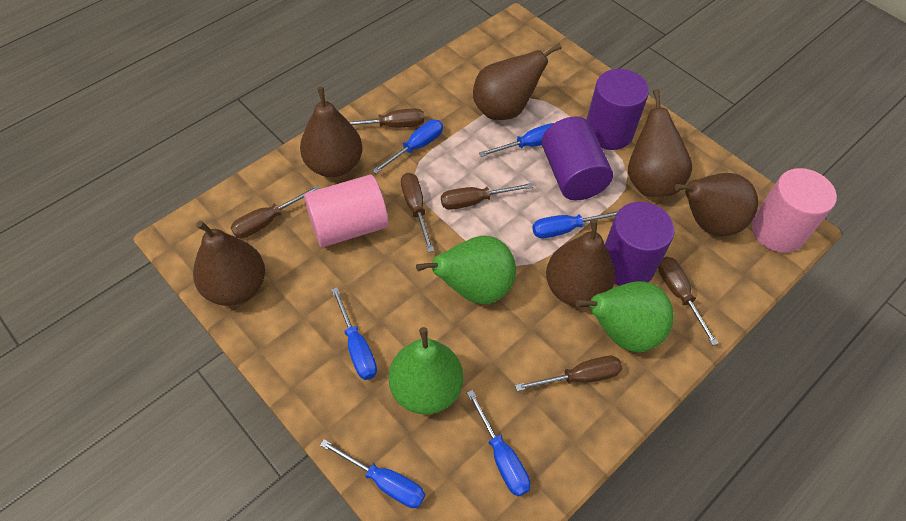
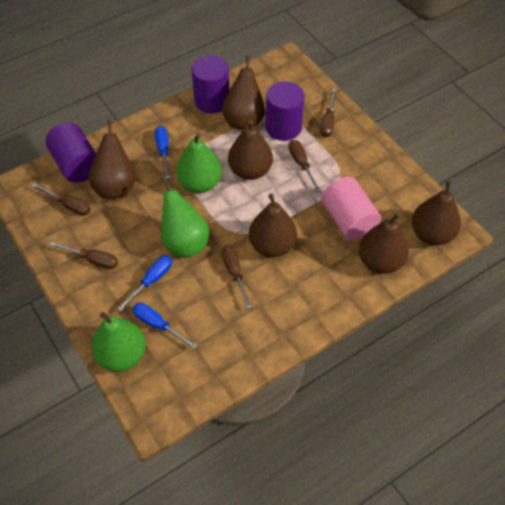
blue screwdriver: 6 -> 3
brown screwdriver: 6 -> 5
pink cylinder: 2 -> 1

